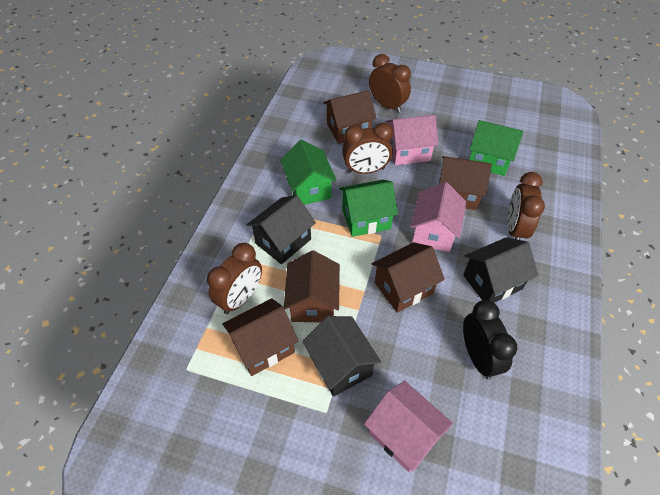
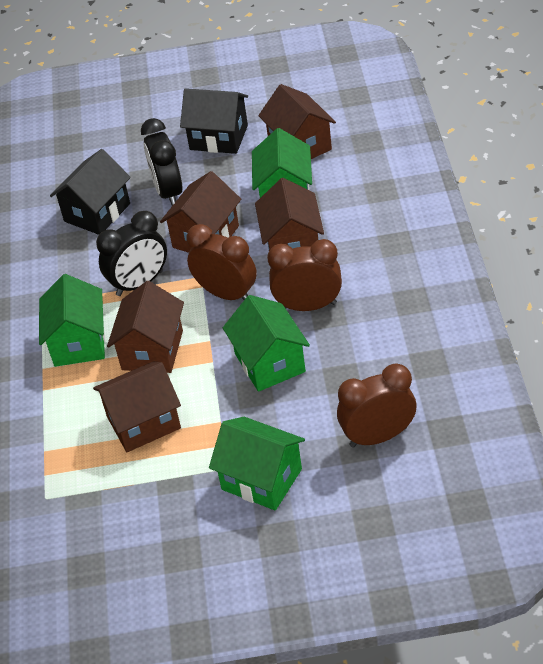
black clock: 1 -> 2
black house: 3 -> 2
brown clock: 4 -> 3
green house: 3 -> 4
pink house: 3 -> 0

